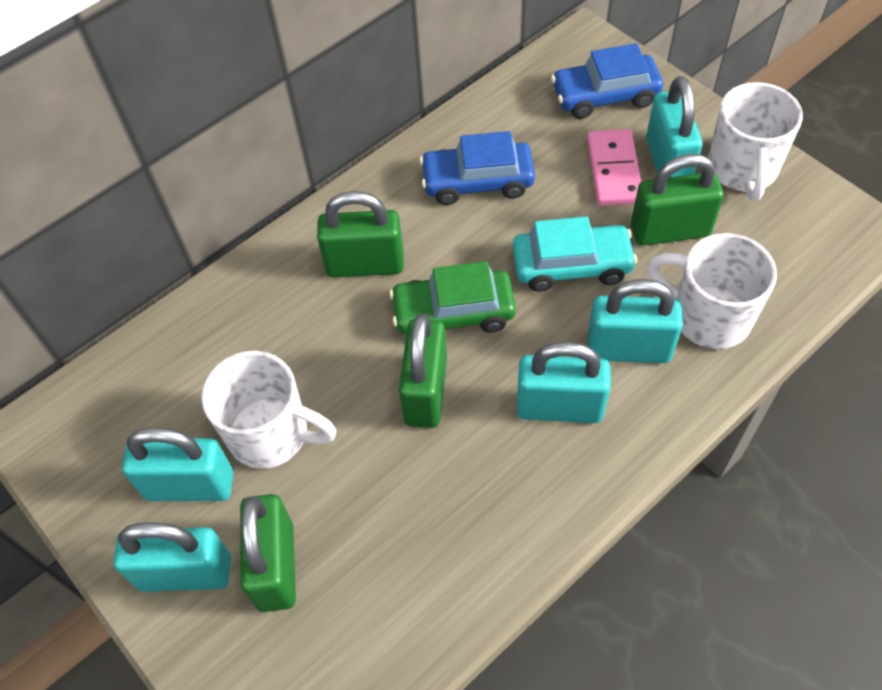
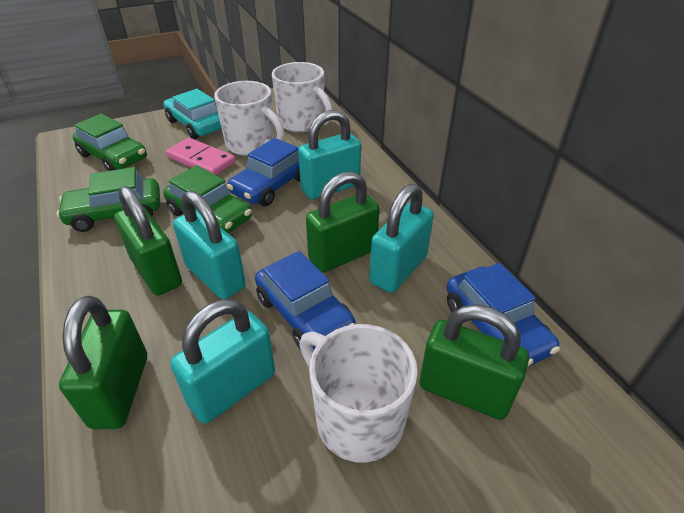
blue car: 2 -> 3
green car: 1 -> 3
turquoise padlock: 5 -> 4

